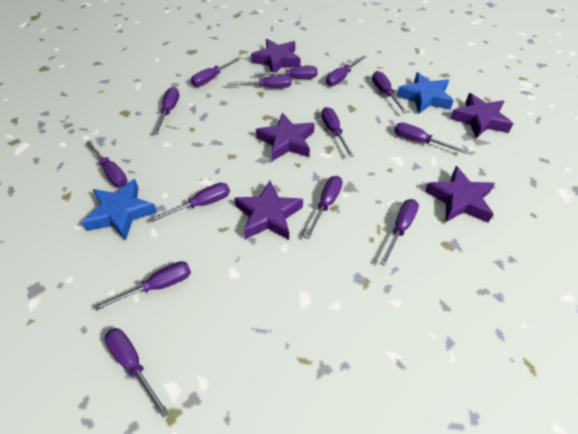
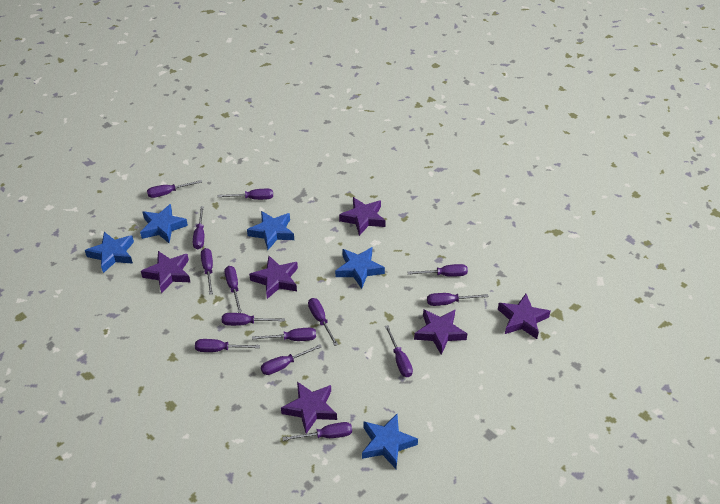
blue star: 2 -> 5
purple star: 5 -> 6

